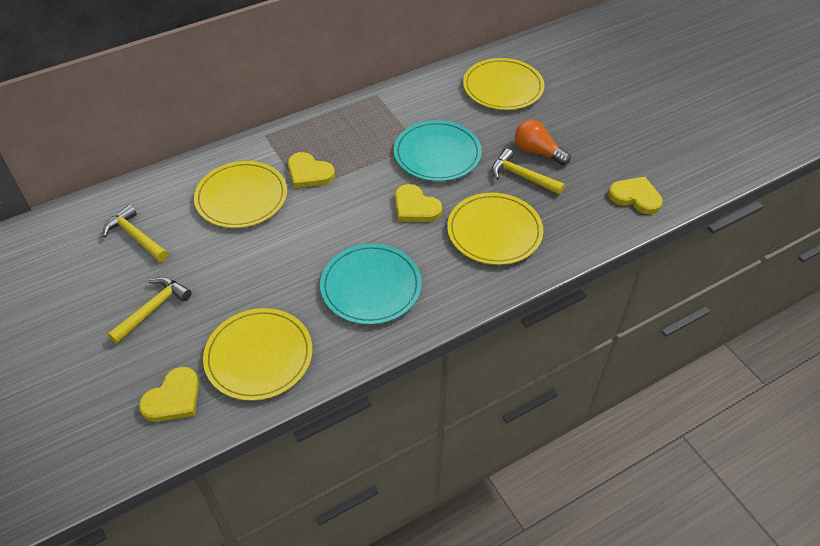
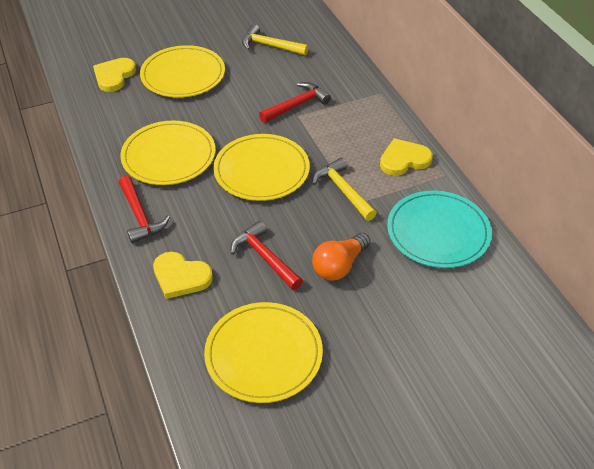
red hammer: 0 -> 3
turquoise plate: 2 -> 1
yellow hammer: 3 -> 2
yellow heart: 4 -> 3

